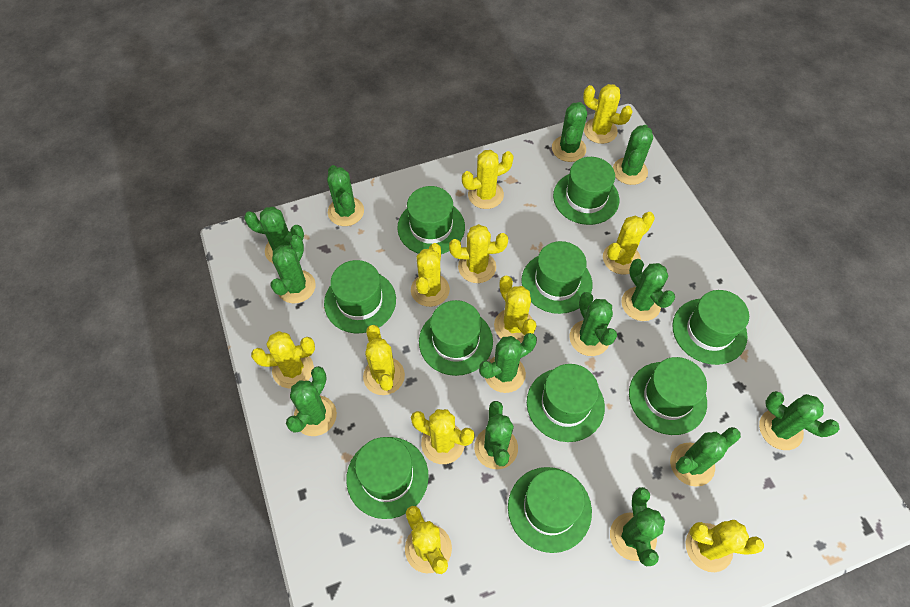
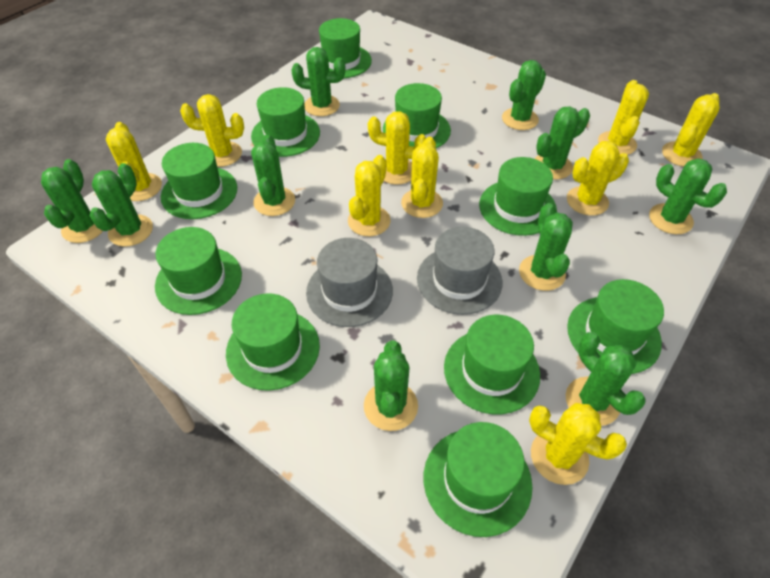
green cactus: 13 -> 10
grey hat: 0 -> 2
yellow cactus: 11 -> 9

